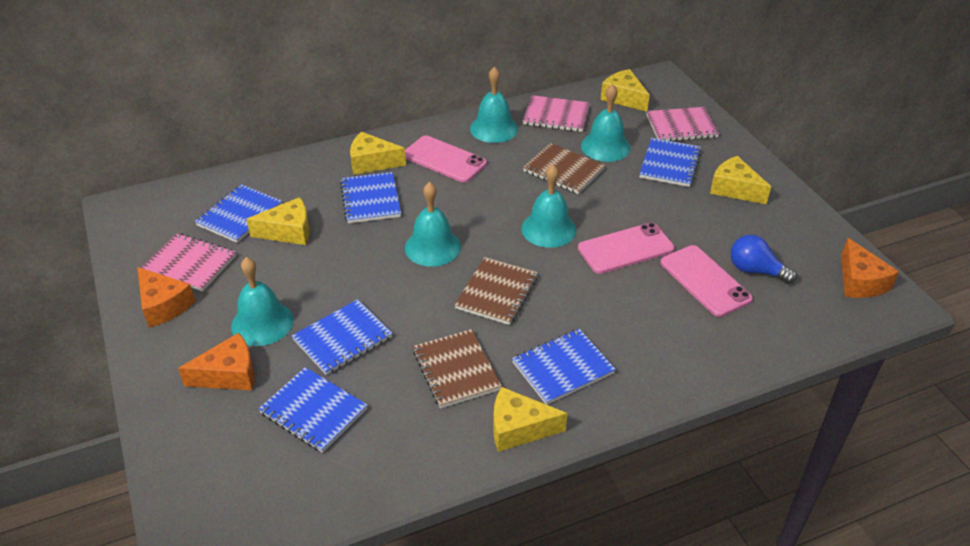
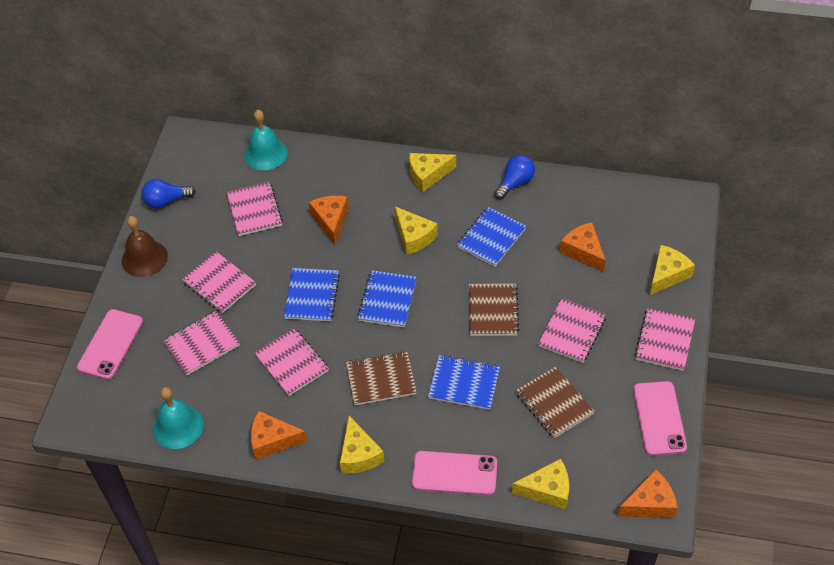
blue light bulb: 1 -> 2
blue notebook: 6 -> 4
brown bell: 0 -> 1
orange cheese: 3 -> 4
pink notebook: 3 -> 6
turquoise bell: 5 -> 2

